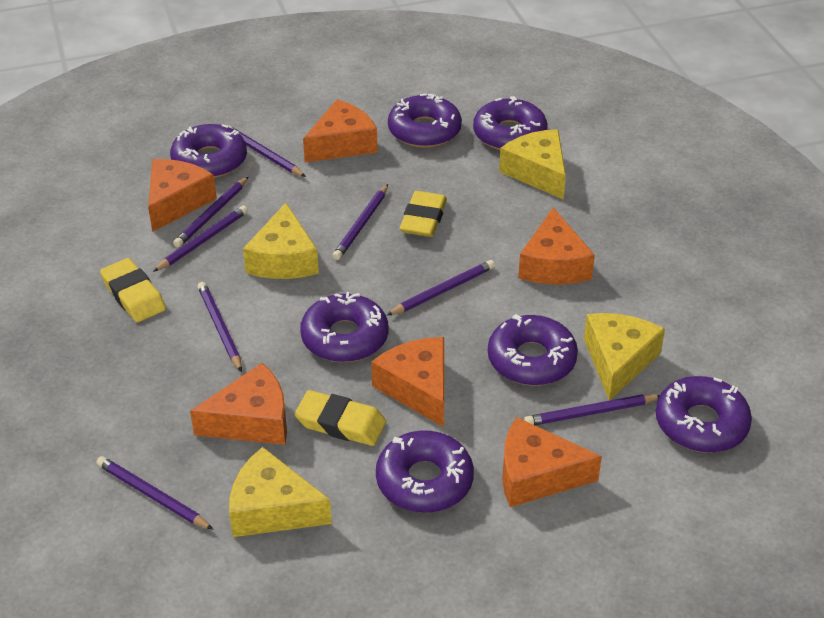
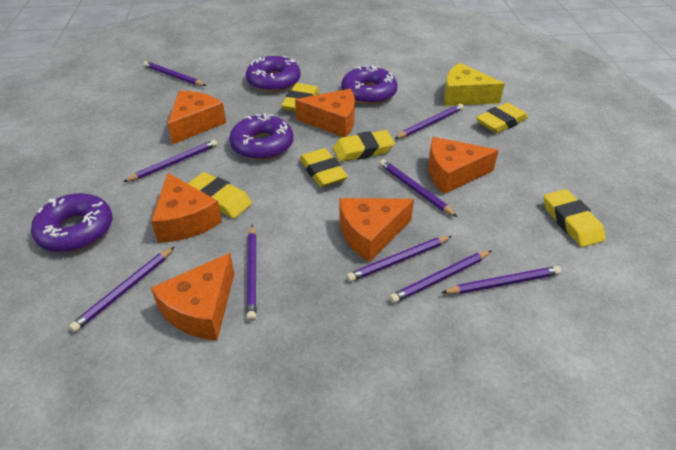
purple donut: 7 -> 4
purple pencil: 8 -> 9
yellow cheese: 4 -> 1
yellow eraser: 3 -> 6

